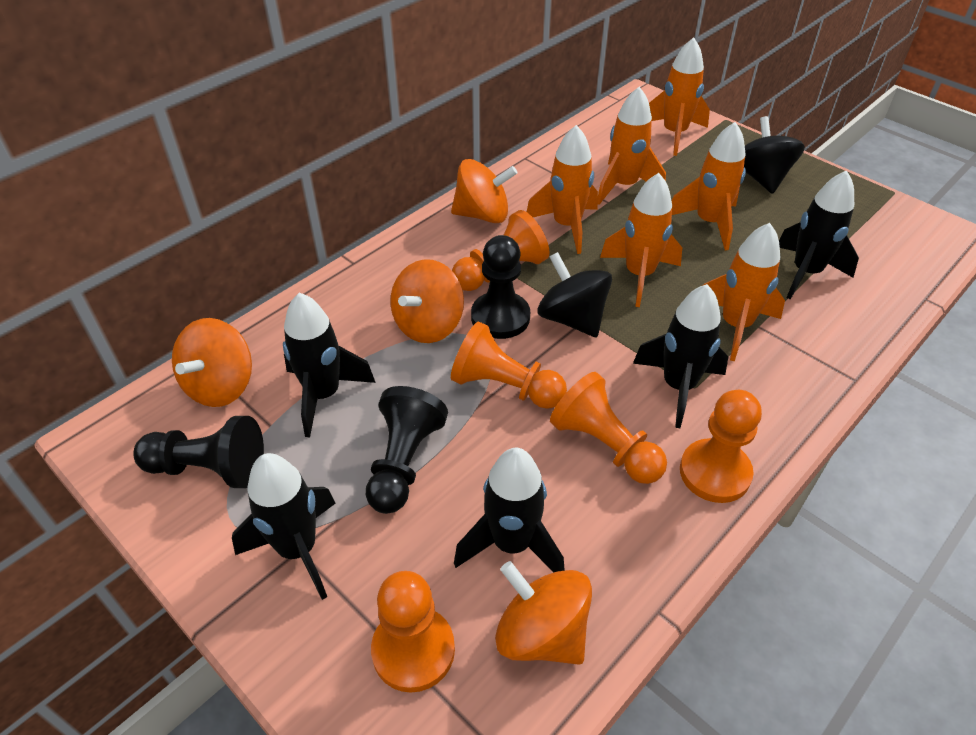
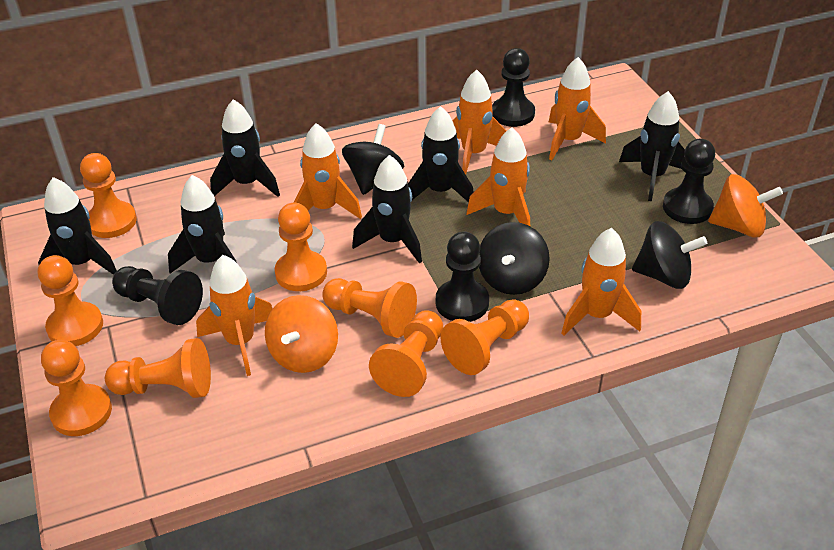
black pawn: 3 -> 4
black rocket: 5 -> 6
black spinning top: 2 -> 3
orange pawn: 5 -> 8
orange spinning top: 4 -> 2

